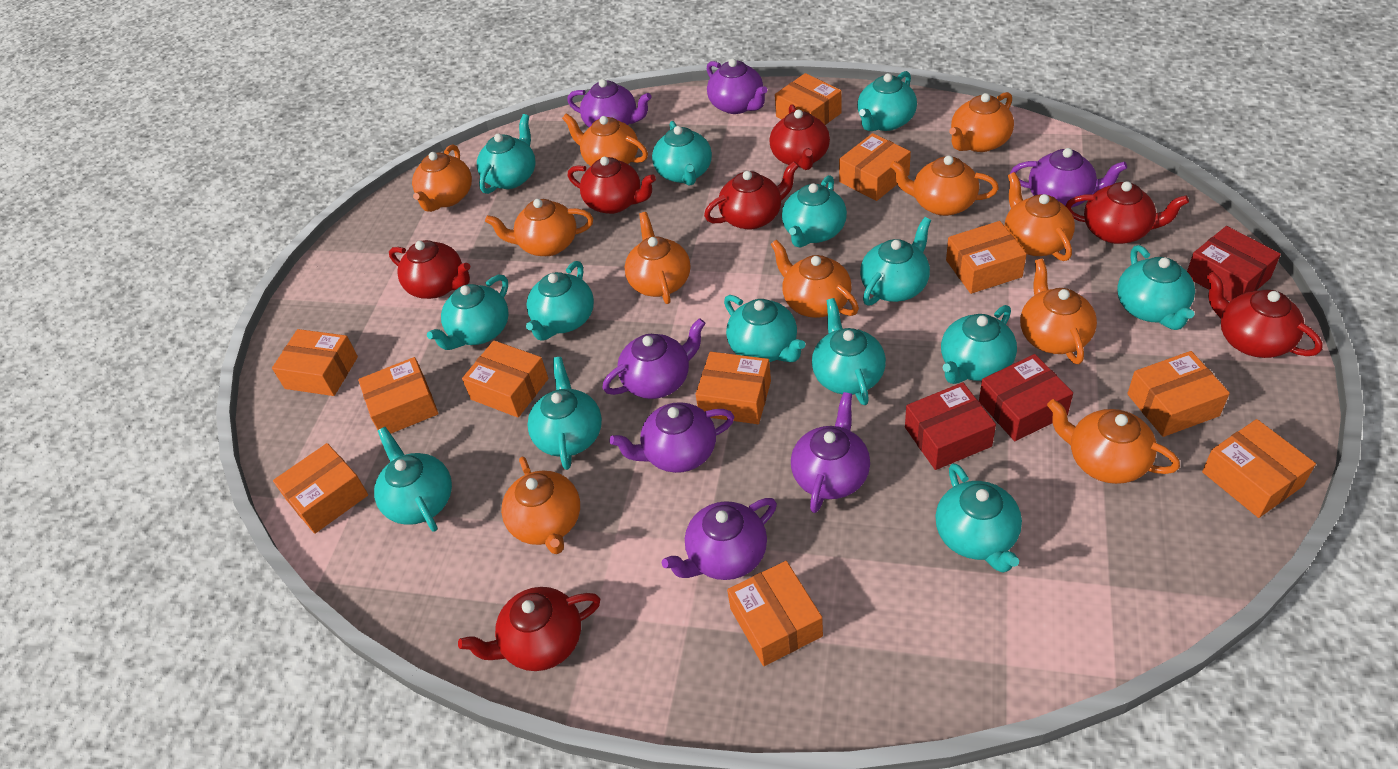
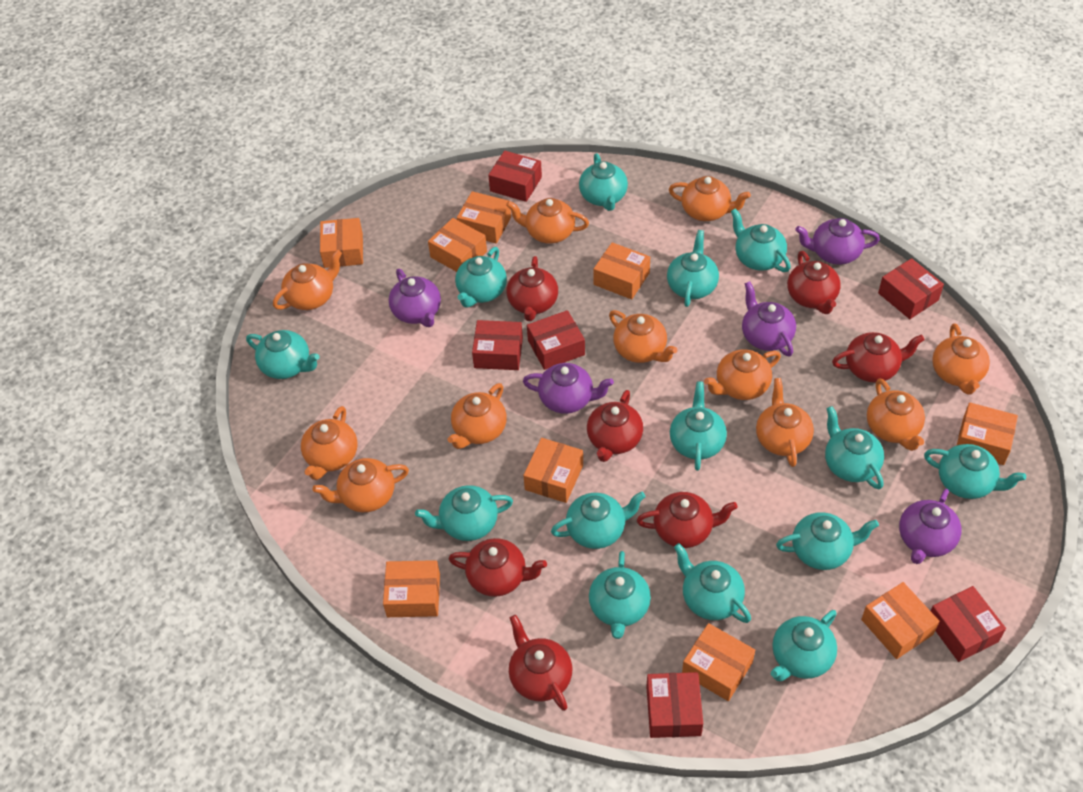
orange box: 11 -> 9
purple teapot: 7 -> 5
red box: 3 -> 6

